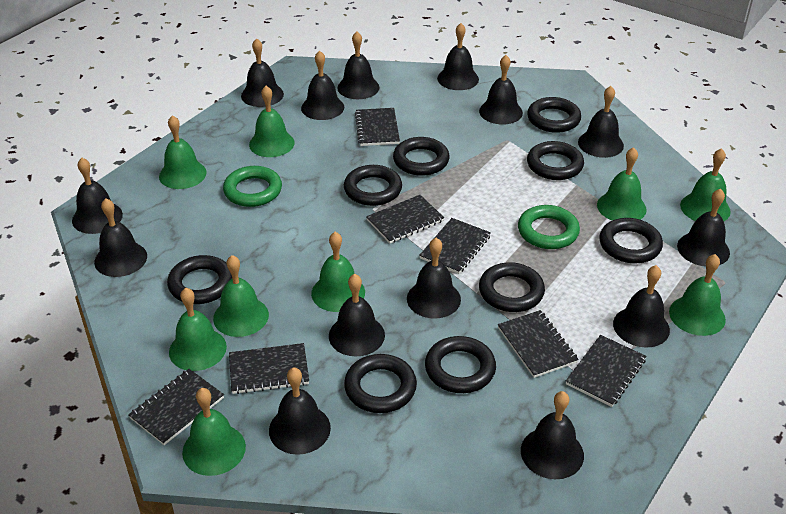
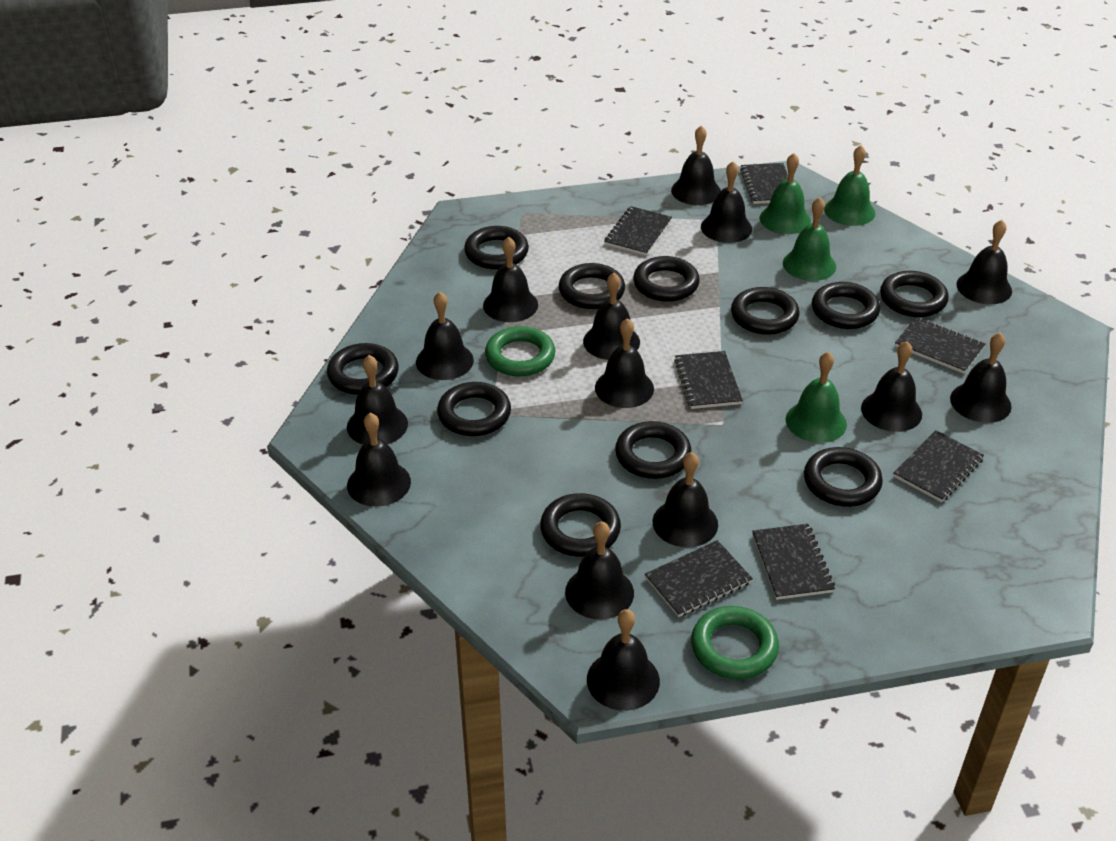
black ring: 9 -> 11
green bell: 9 -> 4

